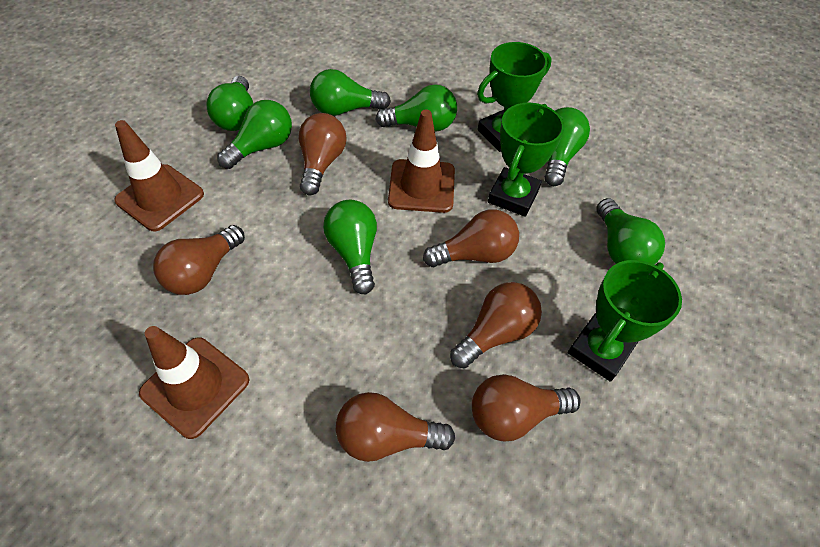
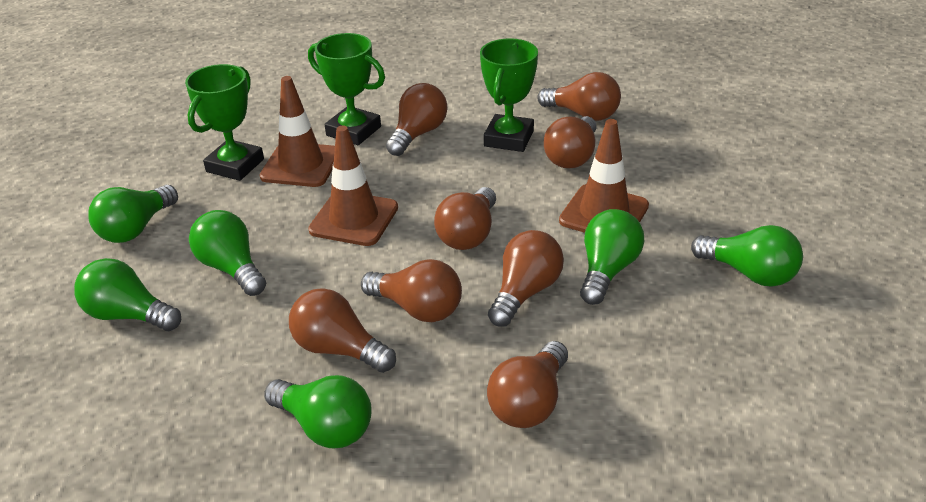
brown light bulb: 6 -> 8
green light bulb: 7 -> 6

